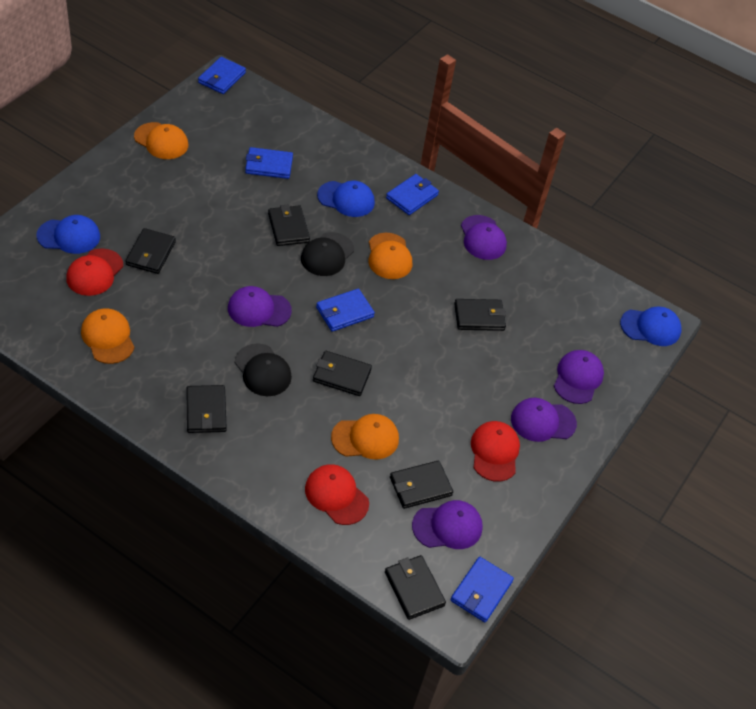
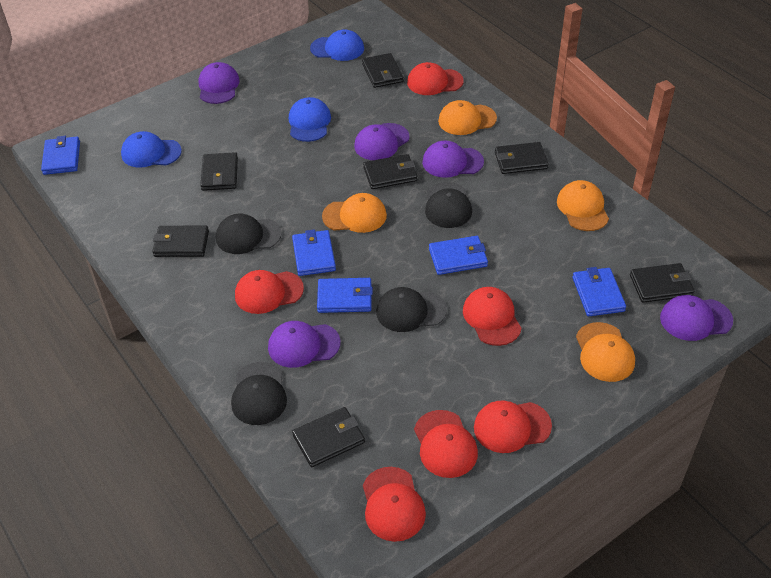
black cap: 2 -> 4
red cap: 3 -> 6

